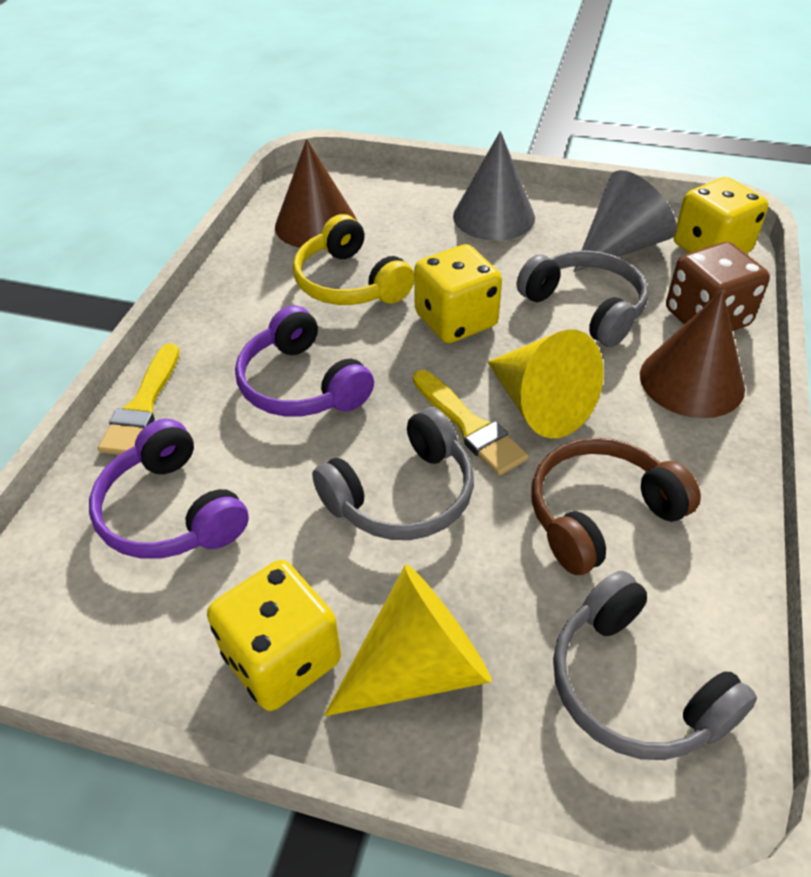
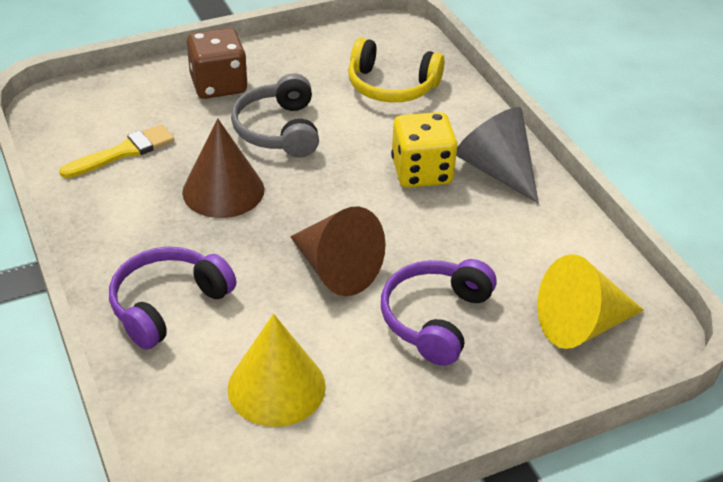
brown headphones: 1 -> 0
grey cone: 2 -> 1
grey headphones: 3 -> 1
yellow brush: 2 -> 1
yellow dice: 3 -> 1

